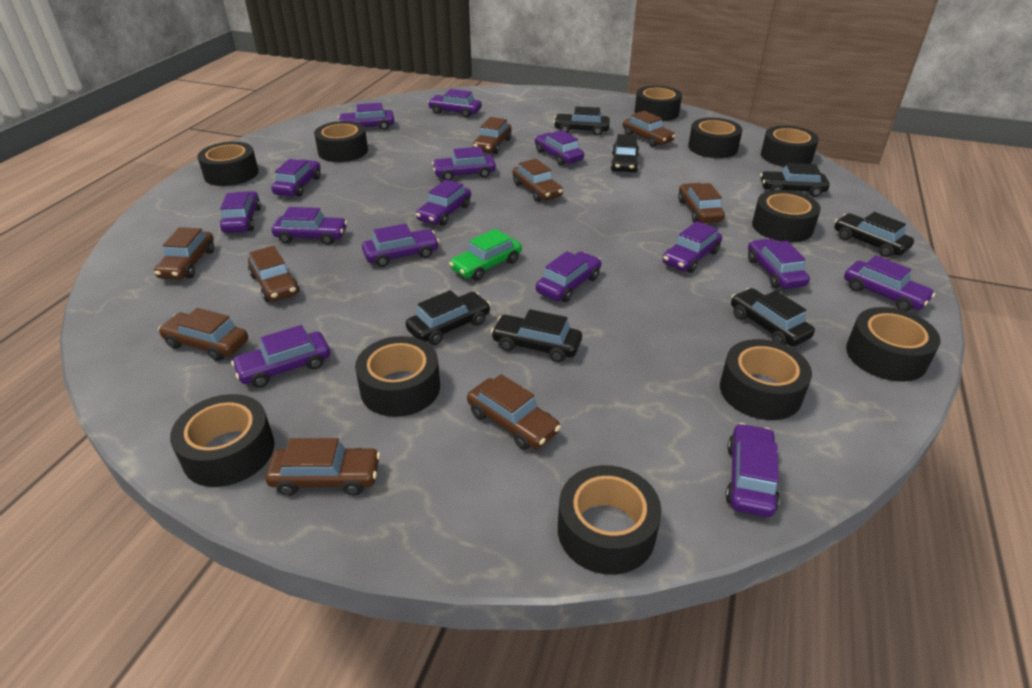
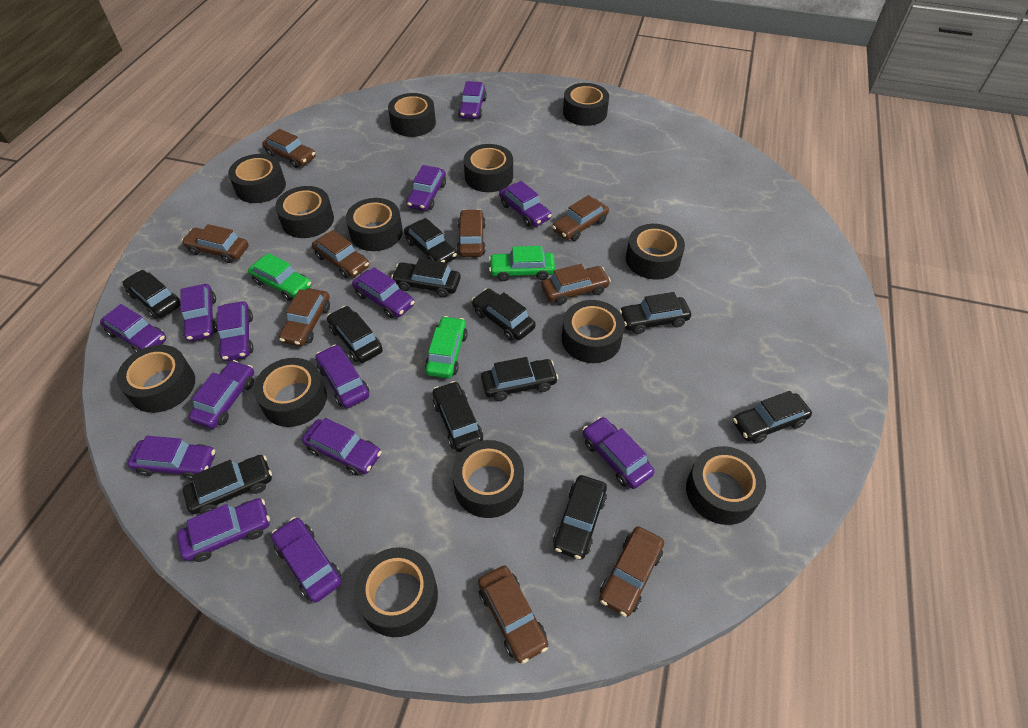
black car: 7 -> 11
black tape: 11 -> 13
green car: 1 -> 3
purple car: 15 -> 14

